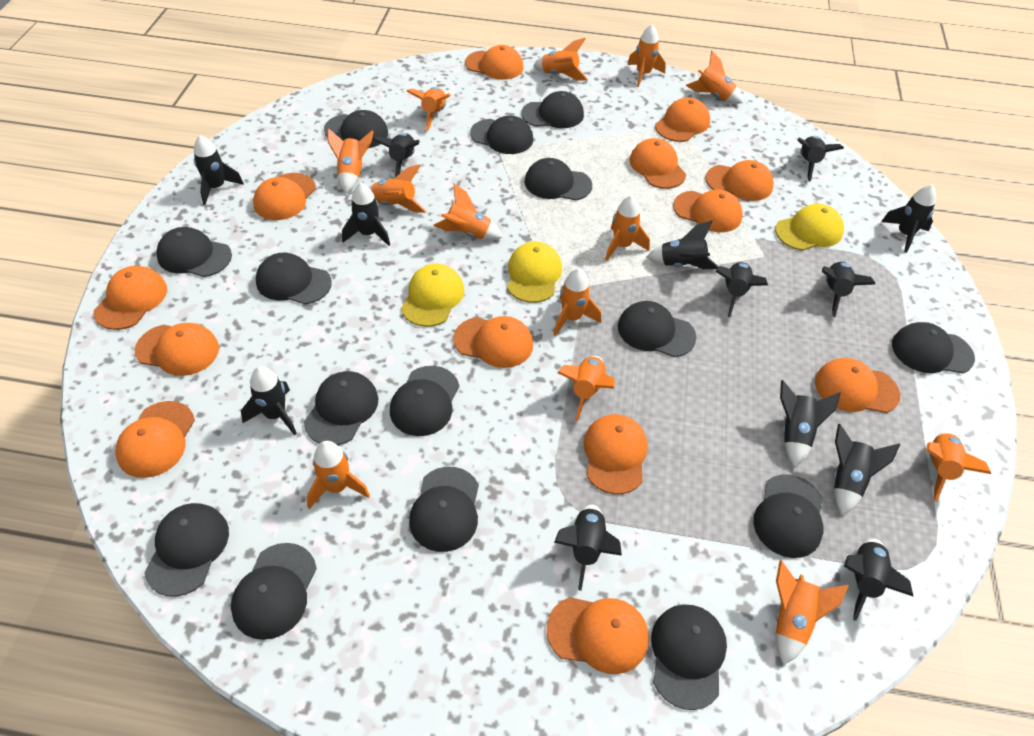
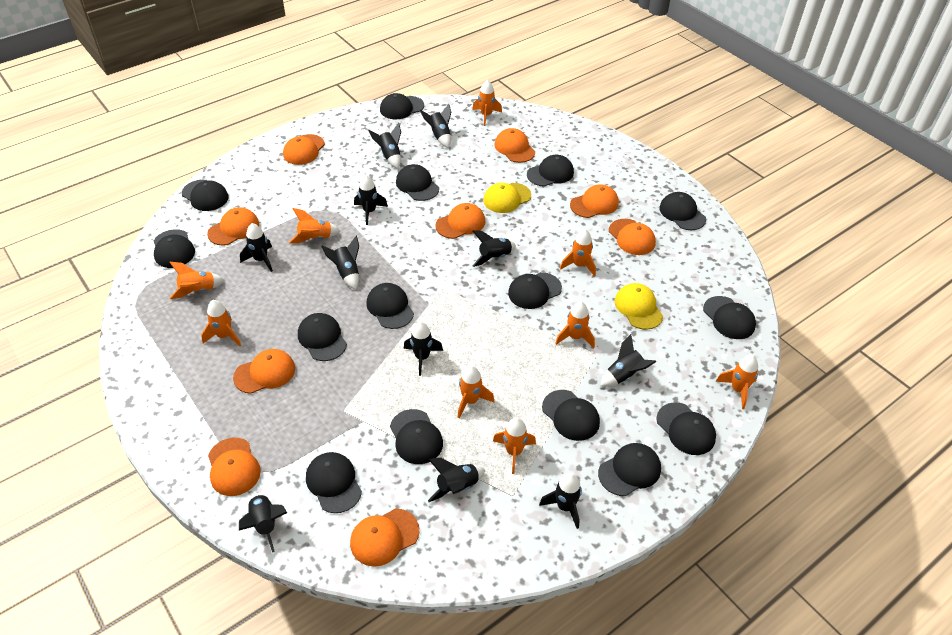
black rocket: 13 -> 11
orange cap: 13 -> 9
orange rocket: 13 -> 9
yellow cap: 3 -> 2

